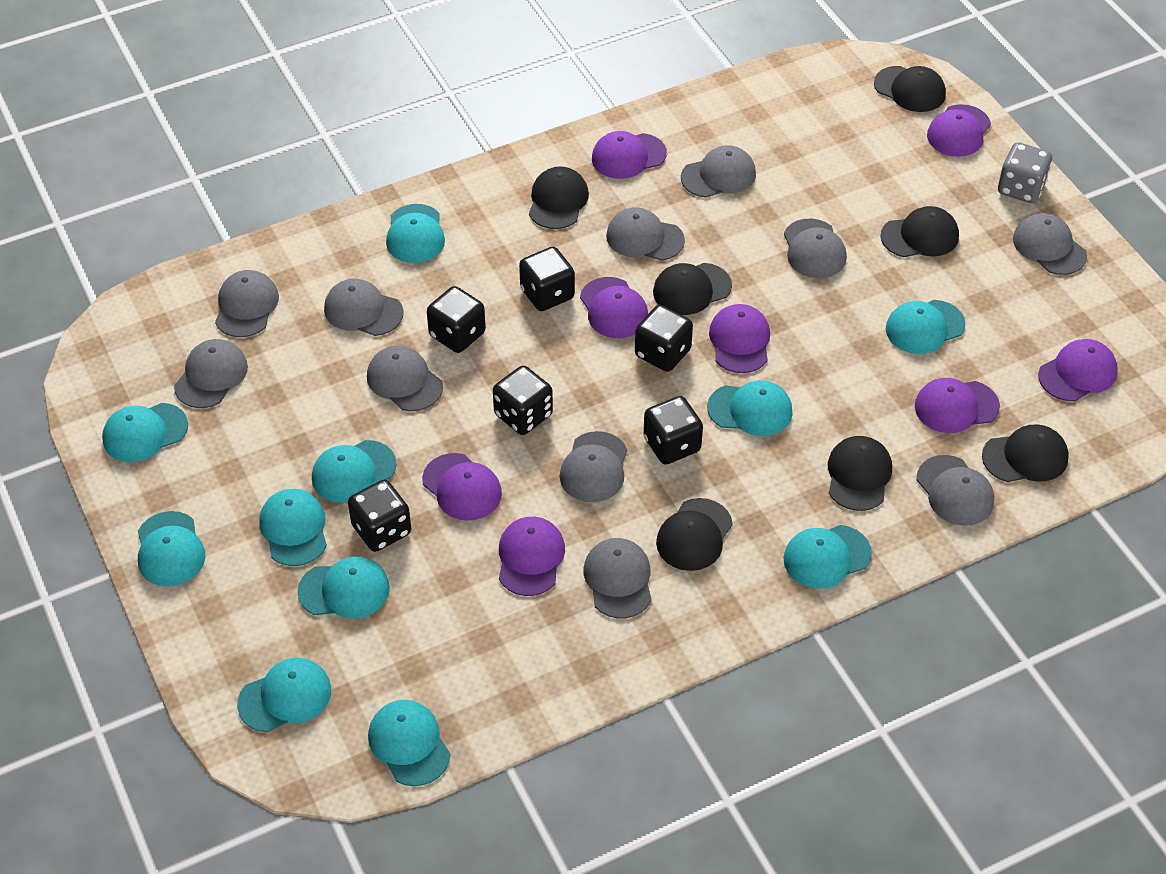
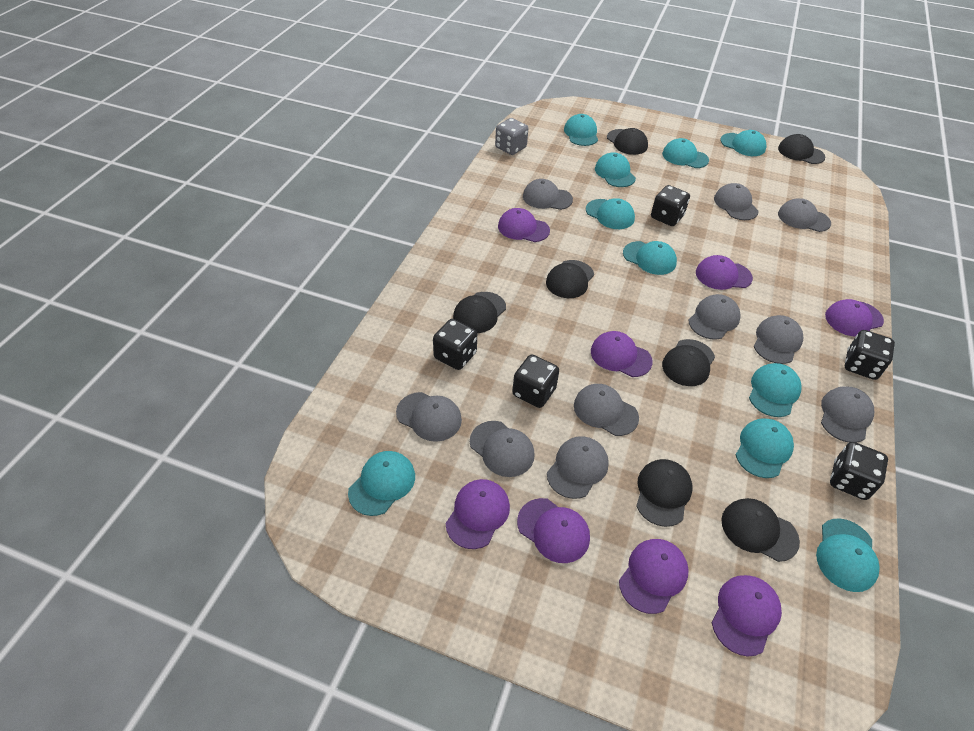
black dice: 6 -> 5
grey cap: 11 -> 10
turquoise cap: 11 -> 10

